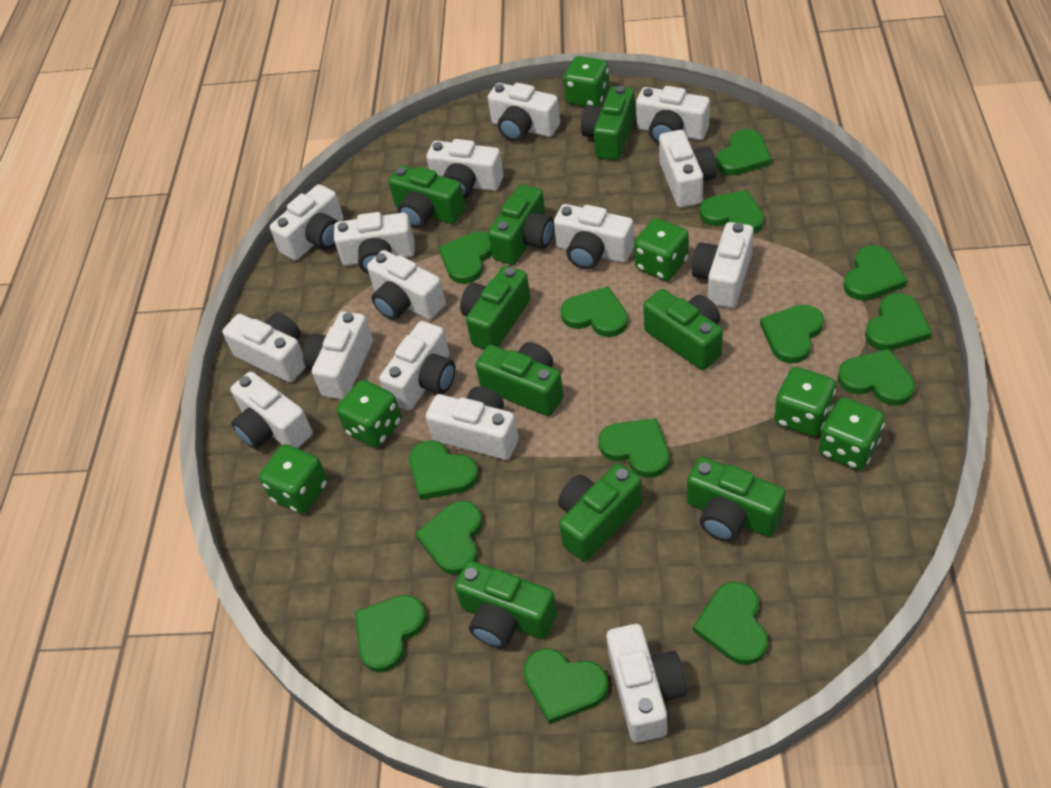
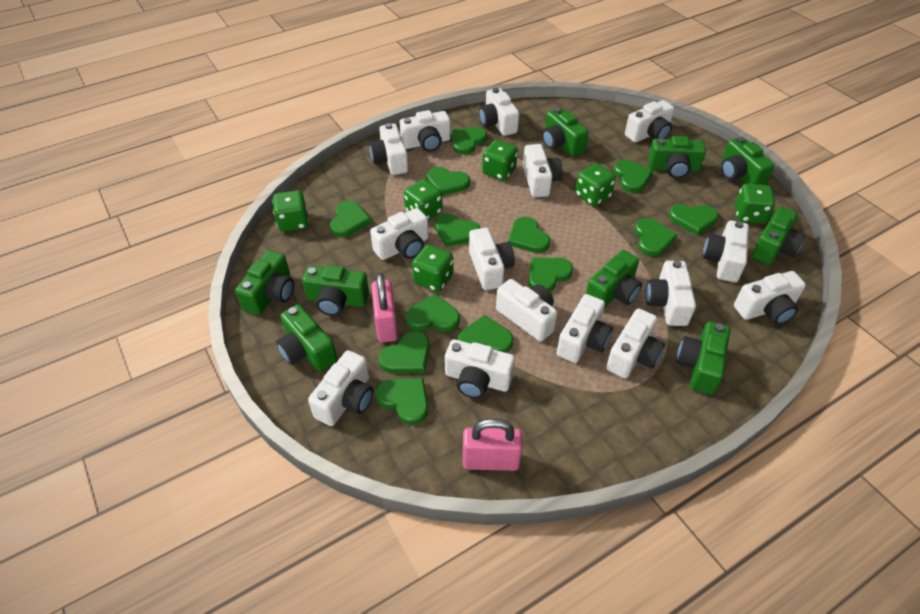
green heart: 14 -> 13
pink padlock: 0 -> 2

